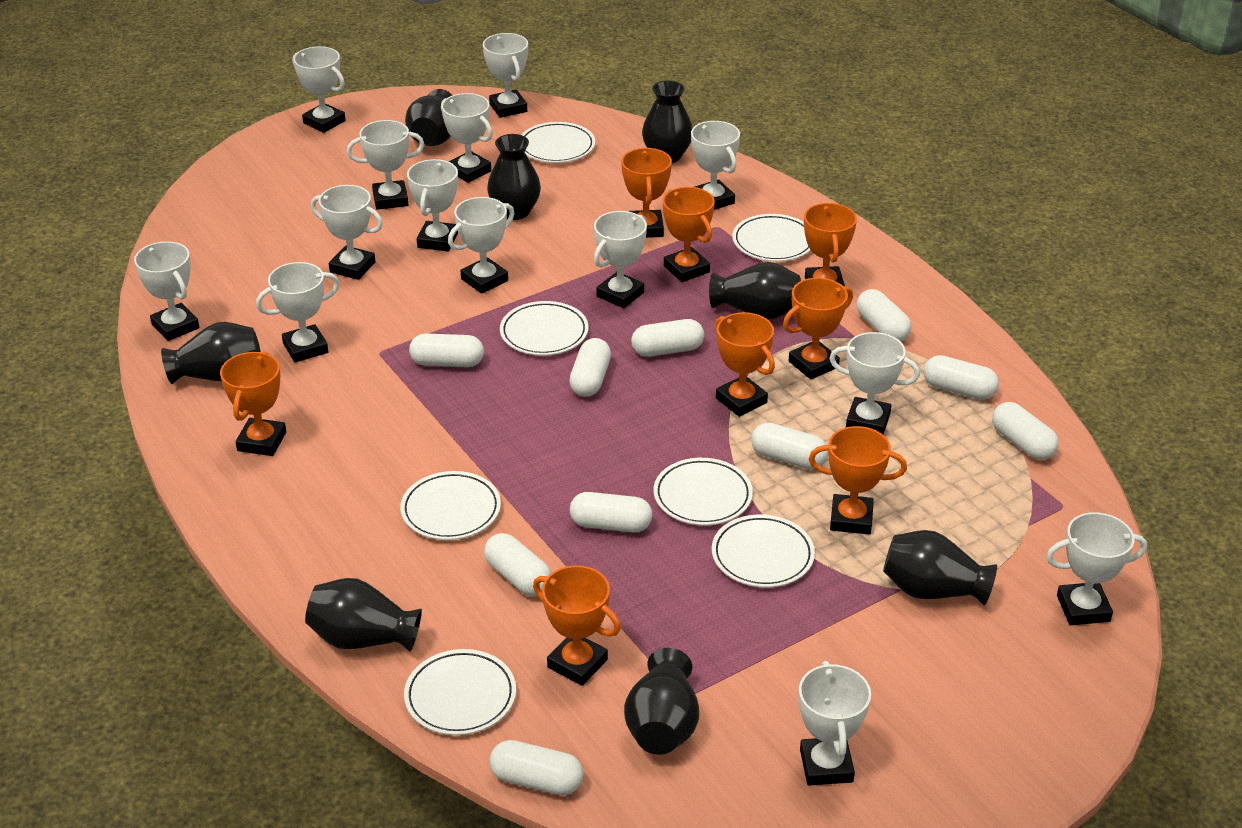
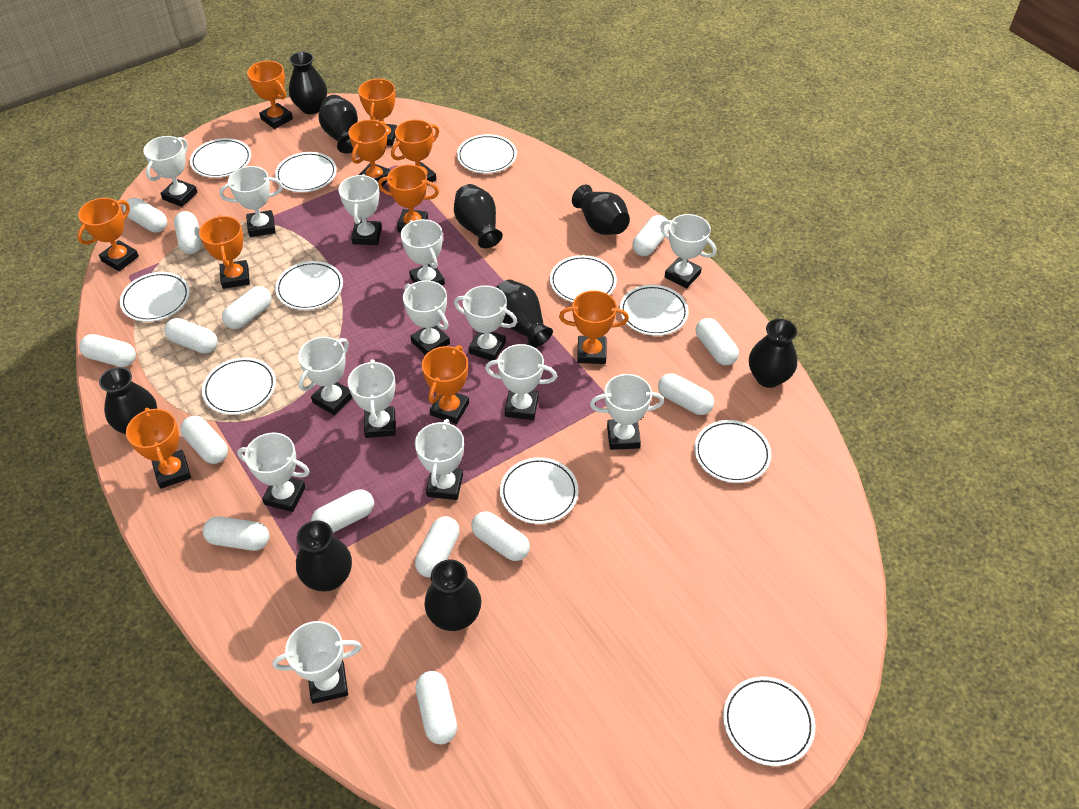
black vase: 8 -> 9
orange trophy: 8 -> 10
white capsule: 10 -> 14
white plate: 7 -> 11

